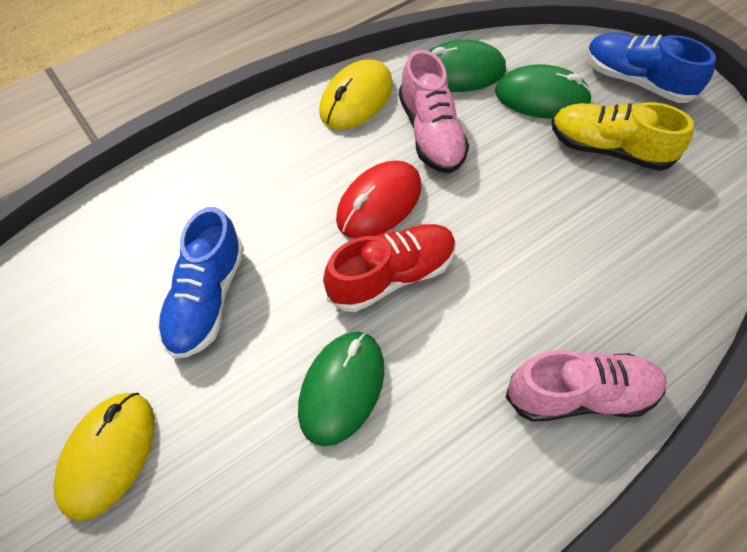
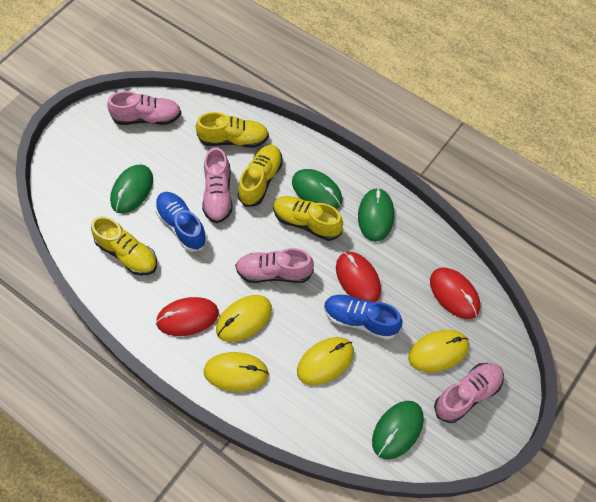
green mouse: 3 -> 4
pink shoe: 2 -> 4
red mouse: 1 -> 3
red shoe: 1 -> 0
yellow mouse: 2 -> 4
yellow shoe: 1 -> 4

